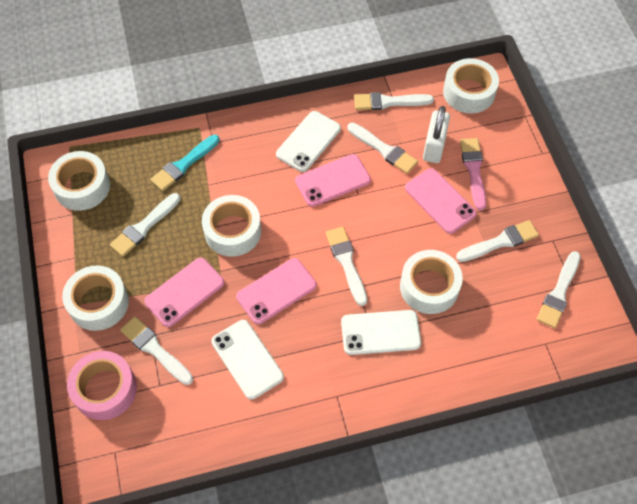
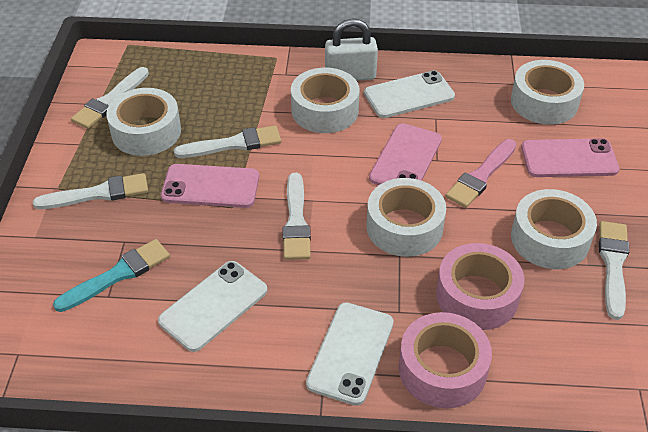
pink phone: 4 -> 3
pink tape: 1 -> 2
white brush: 7 -> 5

